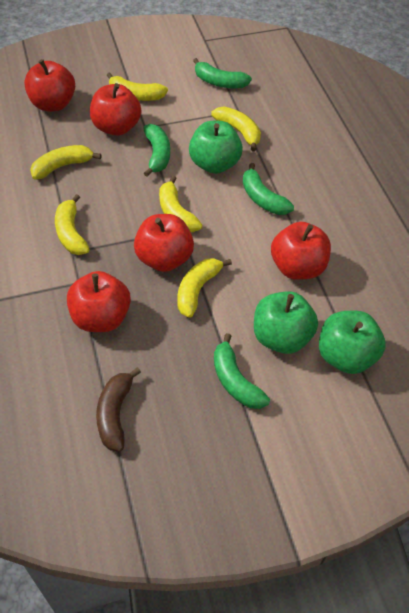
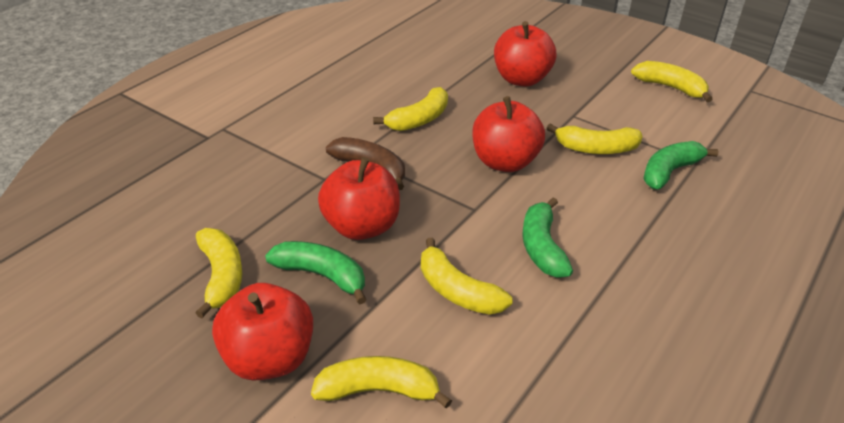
green apple: 3 -> 0
green banana: 4 -> 3
red apple: 5 -> 4

